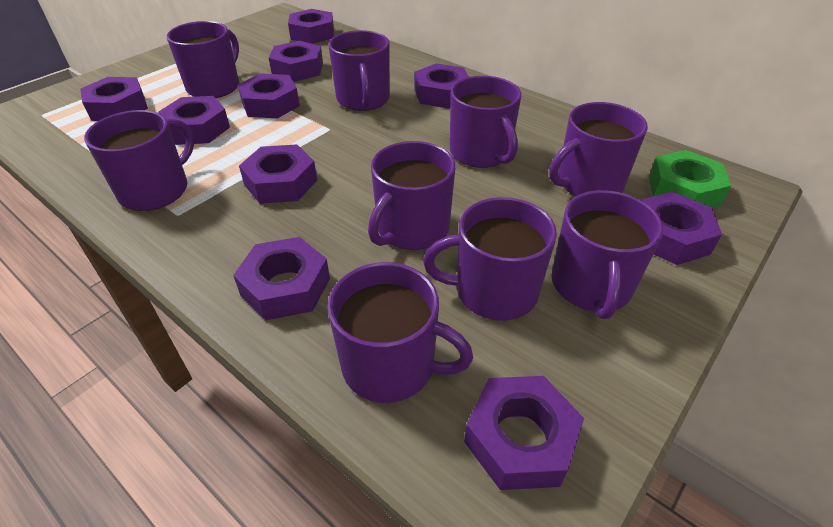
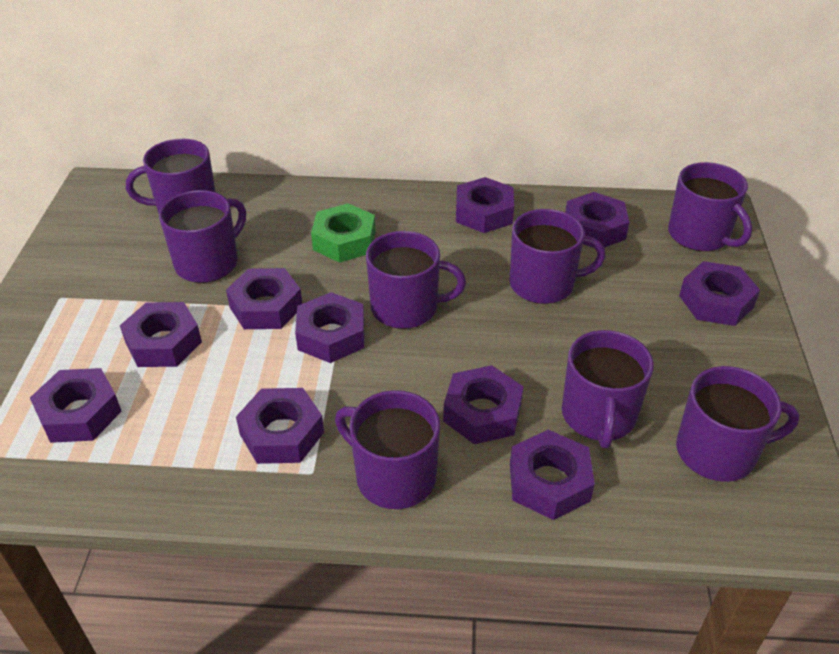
purple mug: 9 -> 8

